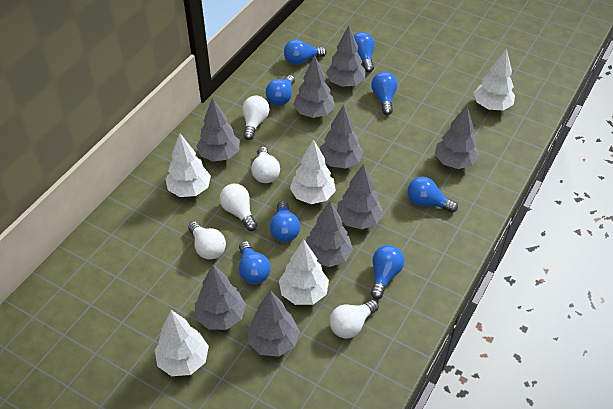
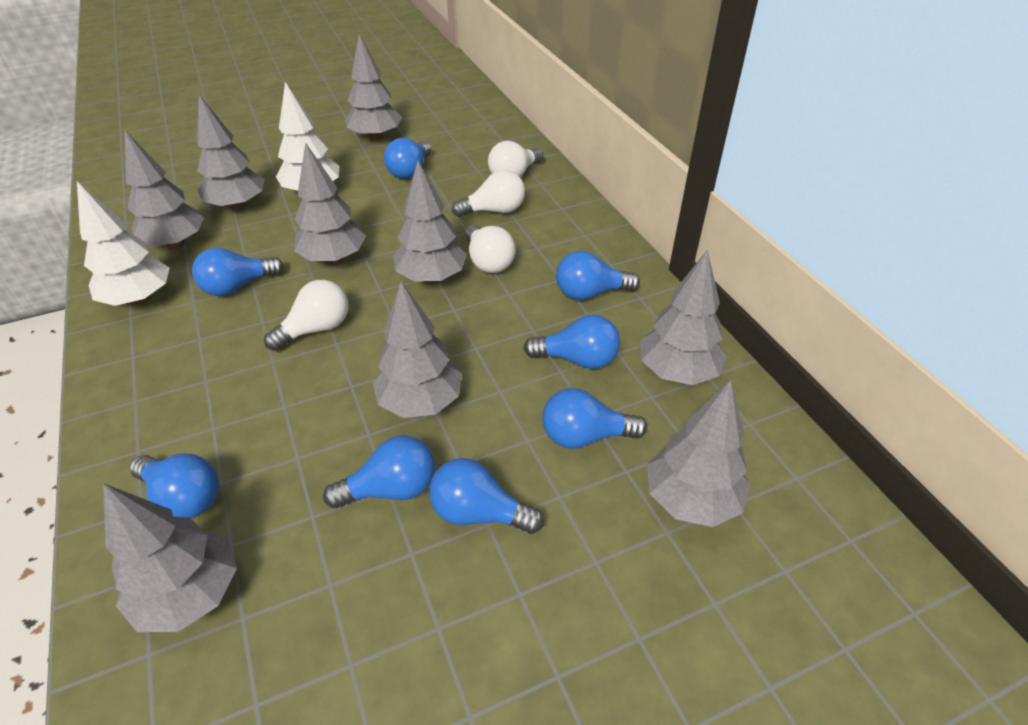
white light bulb: 5 -> 4
white tree: 5 -> 2

